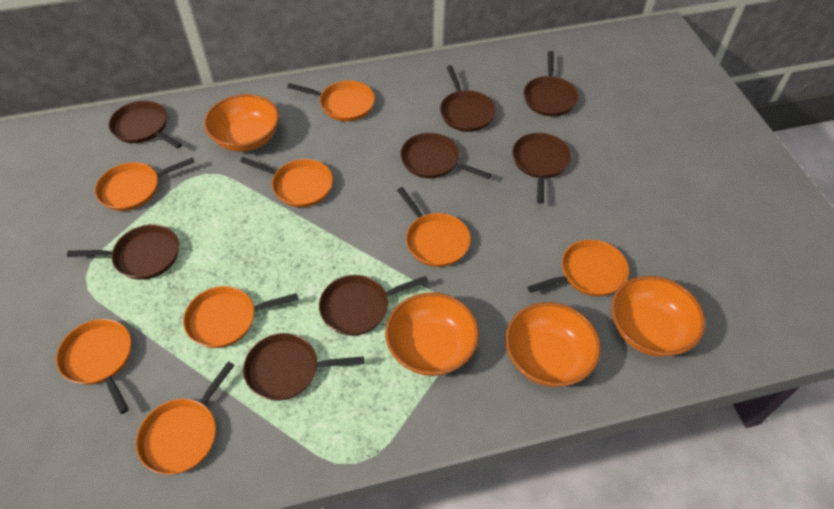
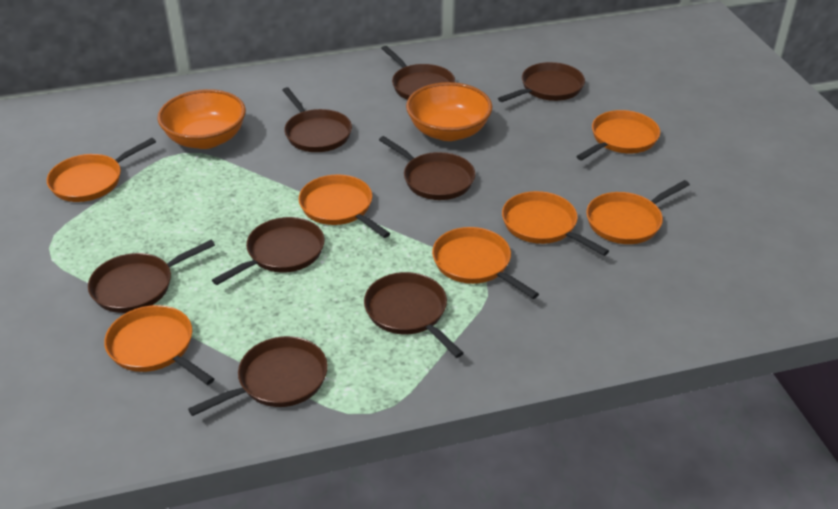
orange bowl: 4 -> 2
orange pan: 8 -> 7

